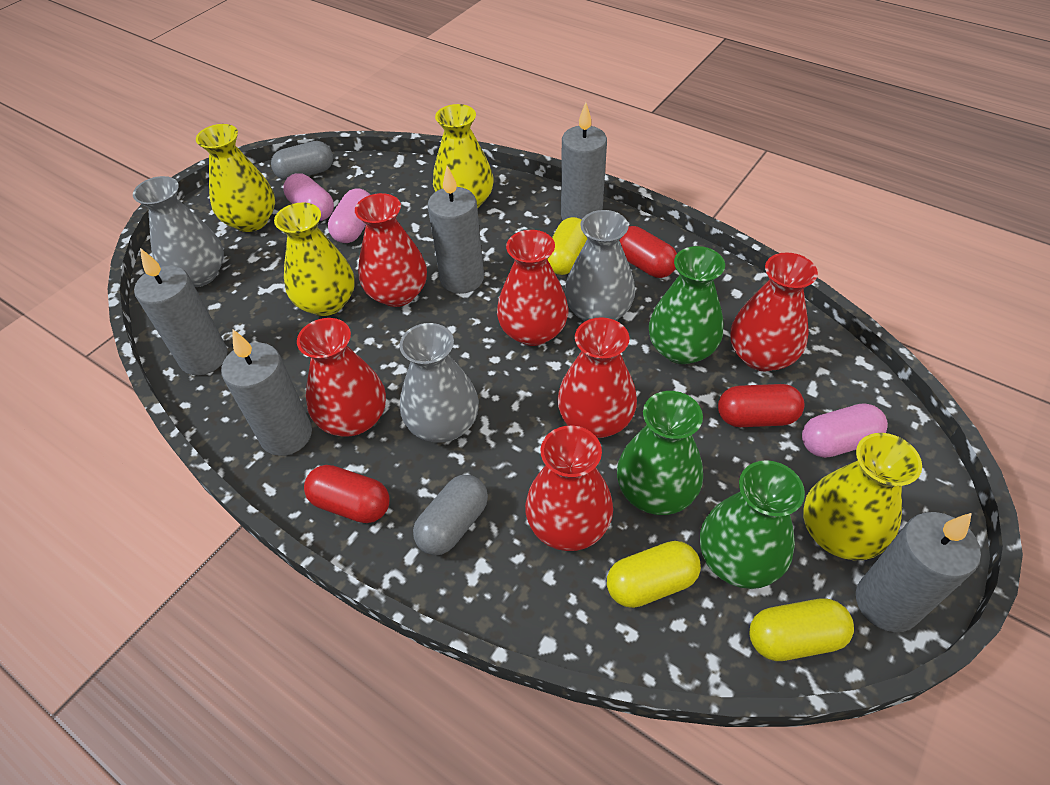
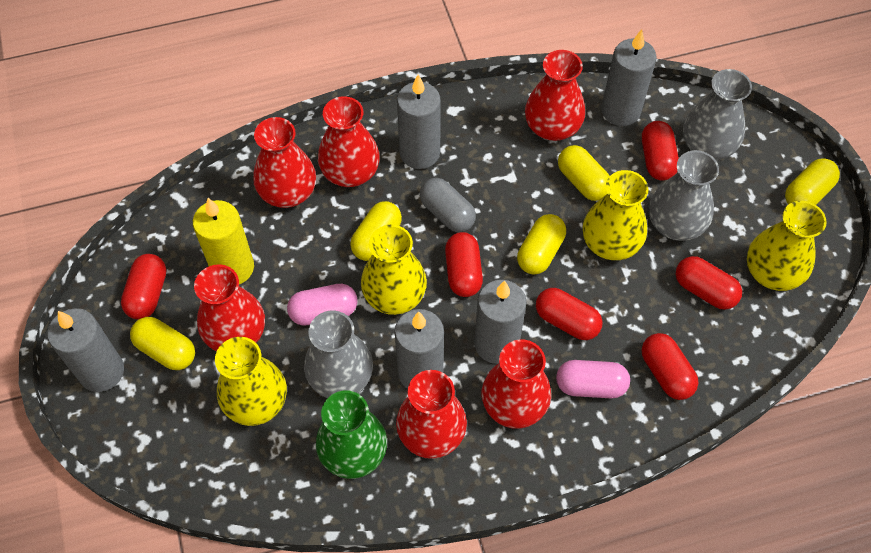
green vase: 3 -> 1
grey capsule: 2 -> 1
pink capsule: 3 -> 2
red capsule: 3 -> 6
yellow candle: 0 -> 1
yellow capsule: 3 -> 5

